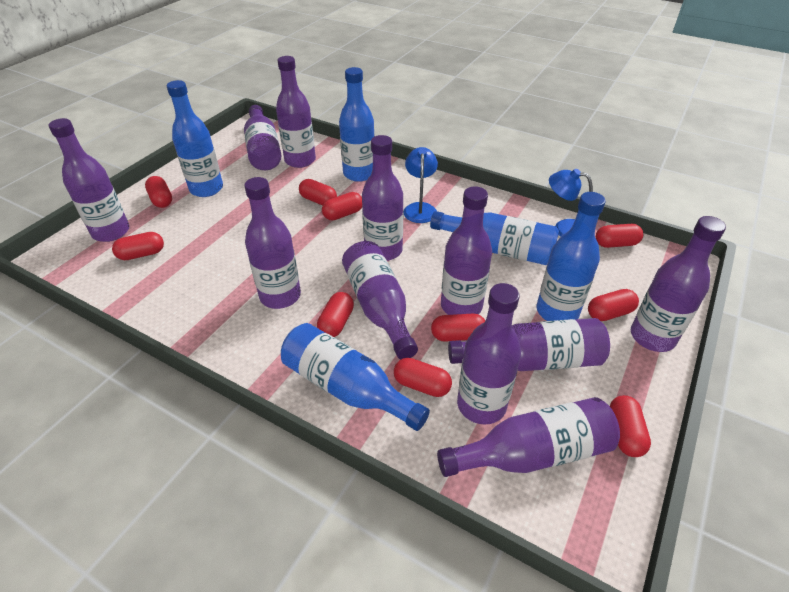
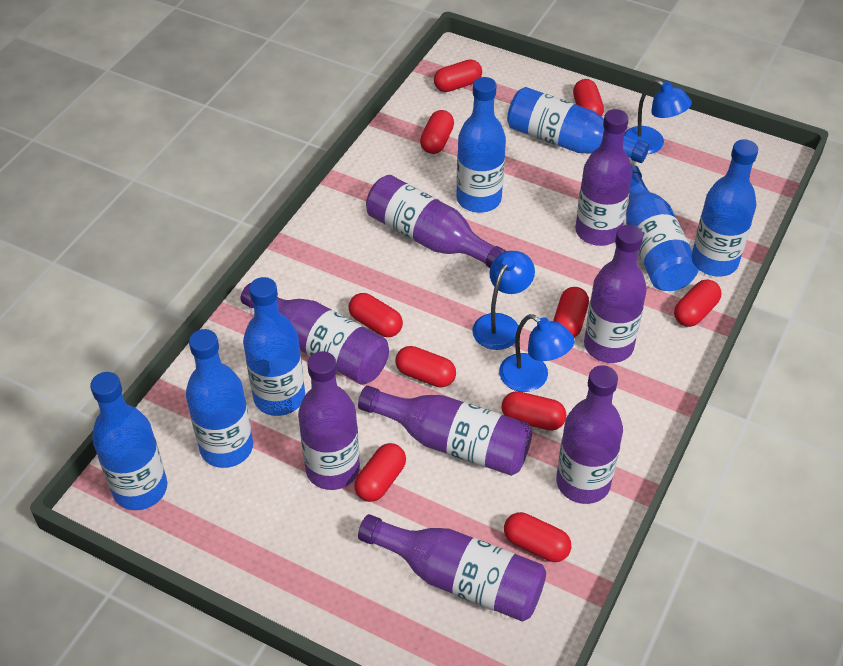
blue bottle: 5 -> 7
blue lamp: 2 -> 3
purple bottle: 11 -> 8

